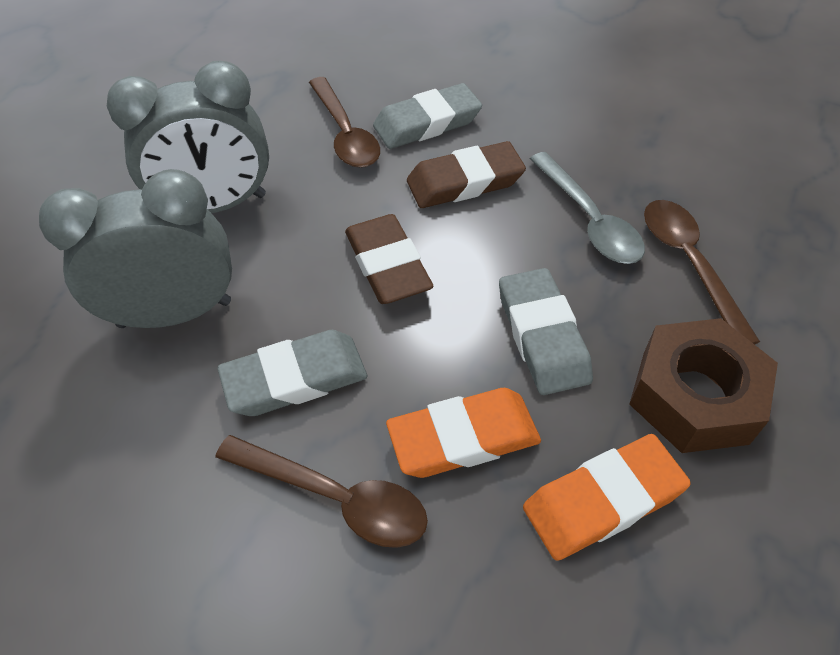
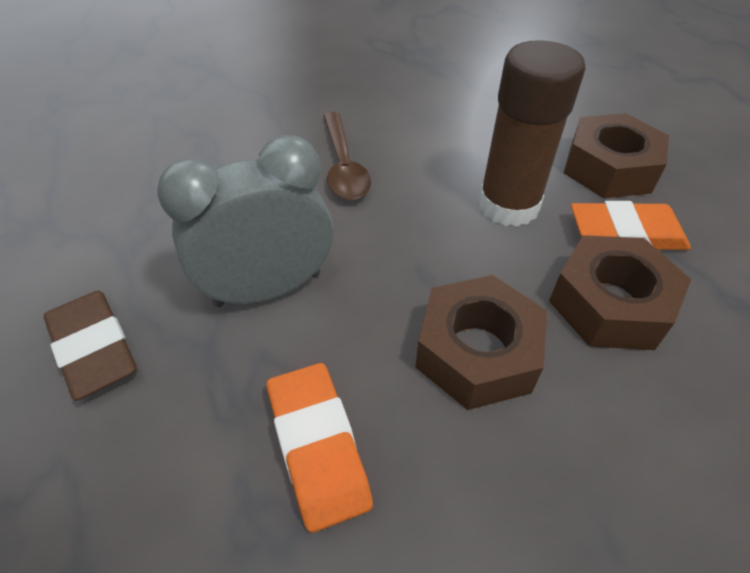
brown eraser: 2 -> 1
brown glue stick: 0 -> 1
brown nut: 1 -> 3
brown spoon: 3 -> 1
grey clock: 2 -> 1
grey eraser: 3 -> 0
grey spoon: 1 -> 0

